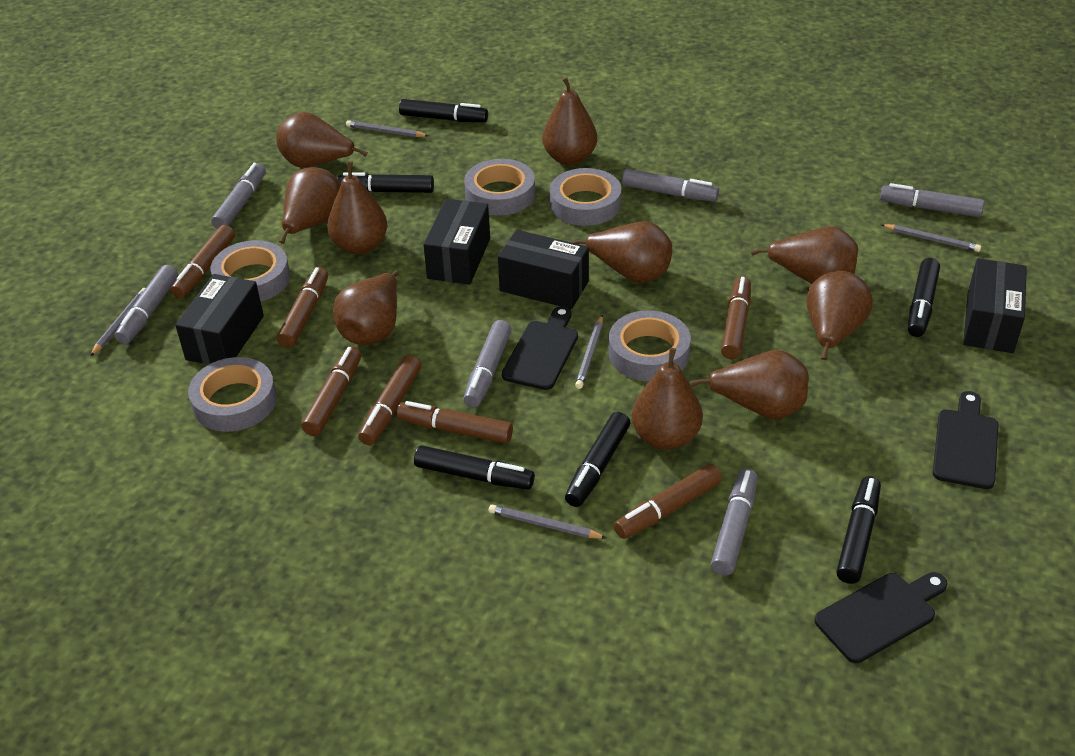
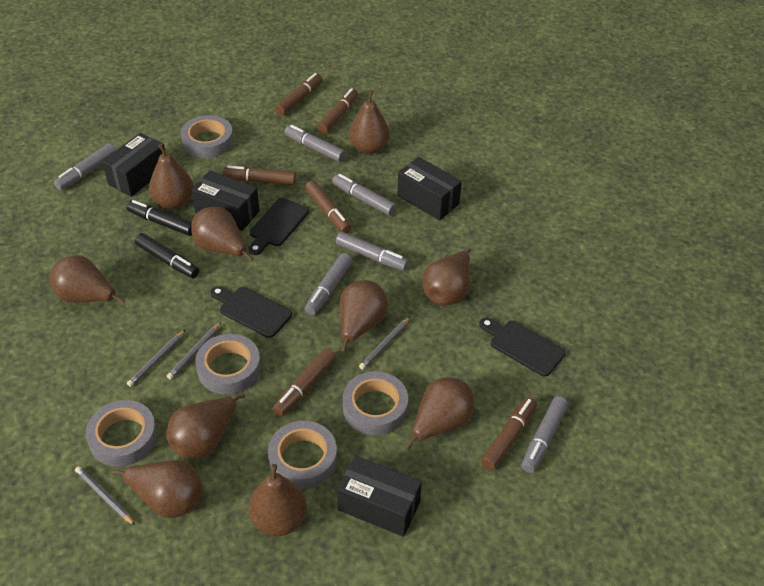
black marker: 6 -> 2
brown marker: 7 -> 6
grey pencil: 5 -> 4

